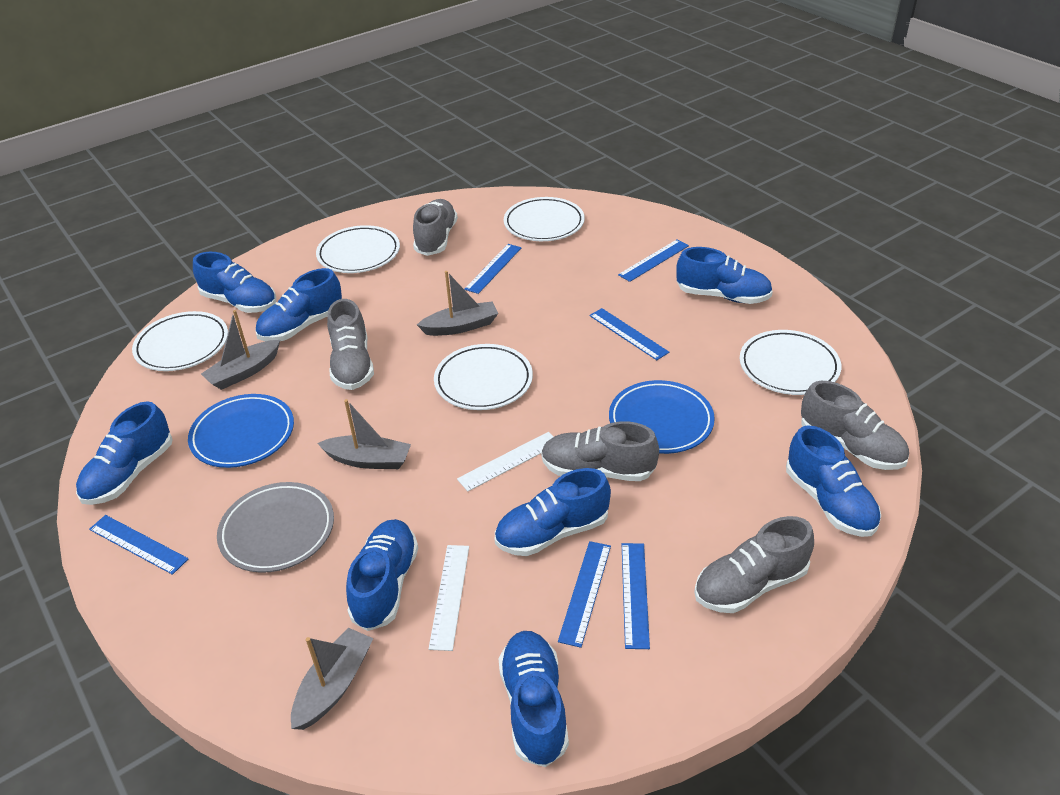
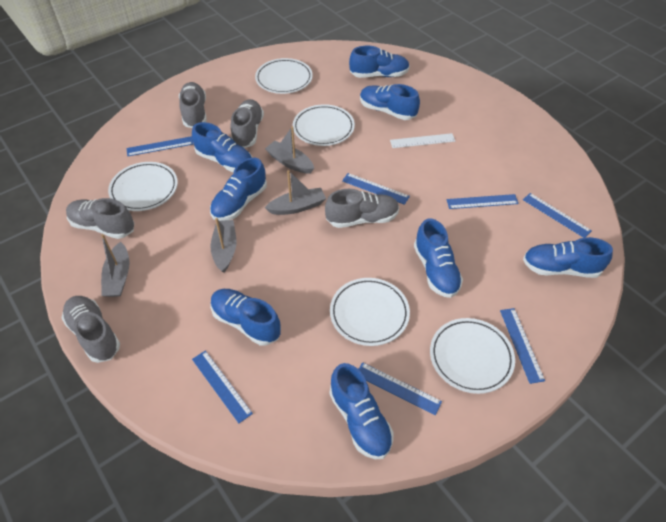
blue plate: 2 -> 0
blue ruler: 6 -> 7
grey plate: 1 -> 0
white ruler: 2 -> 1

